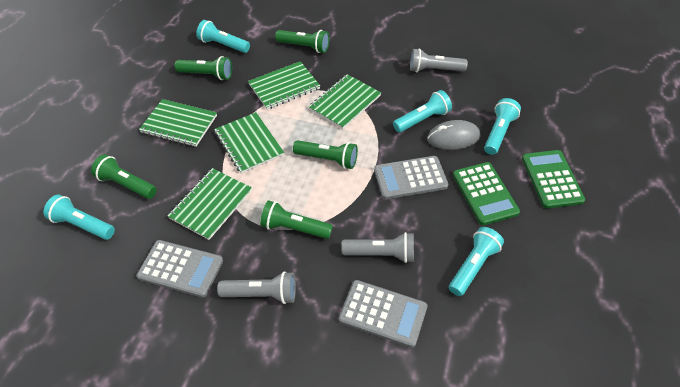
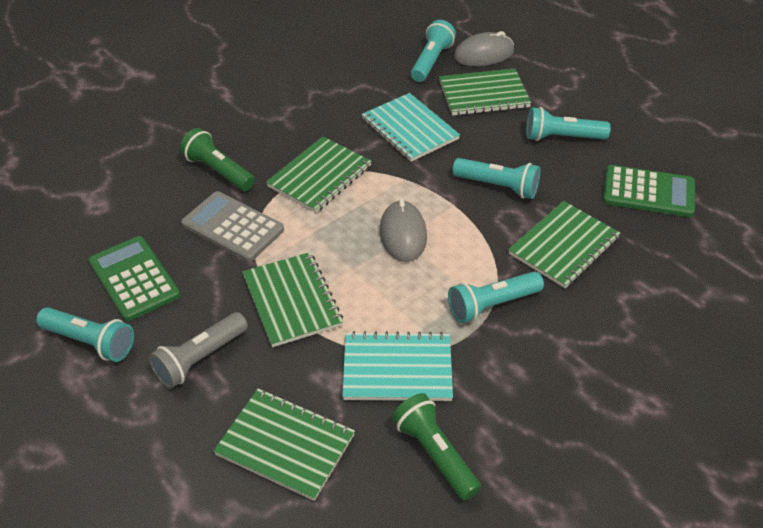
green flashlight: 5 -> 2
grey calculator: 3 -> 1
grey flashlight: 3 -> 1
grey mouse: 1 -> 2
turquoise notebook: 0 -> 2

